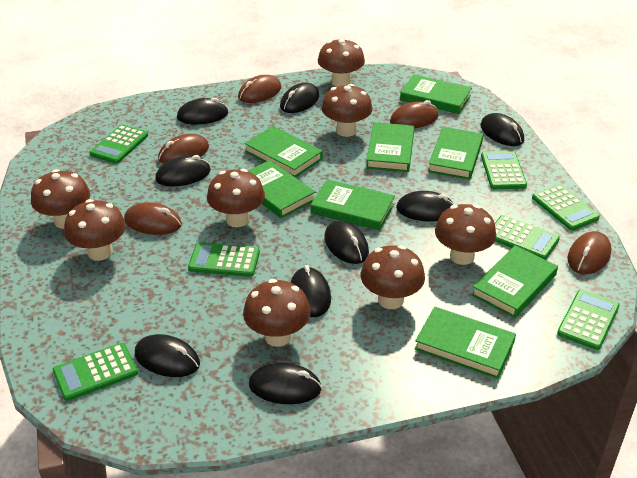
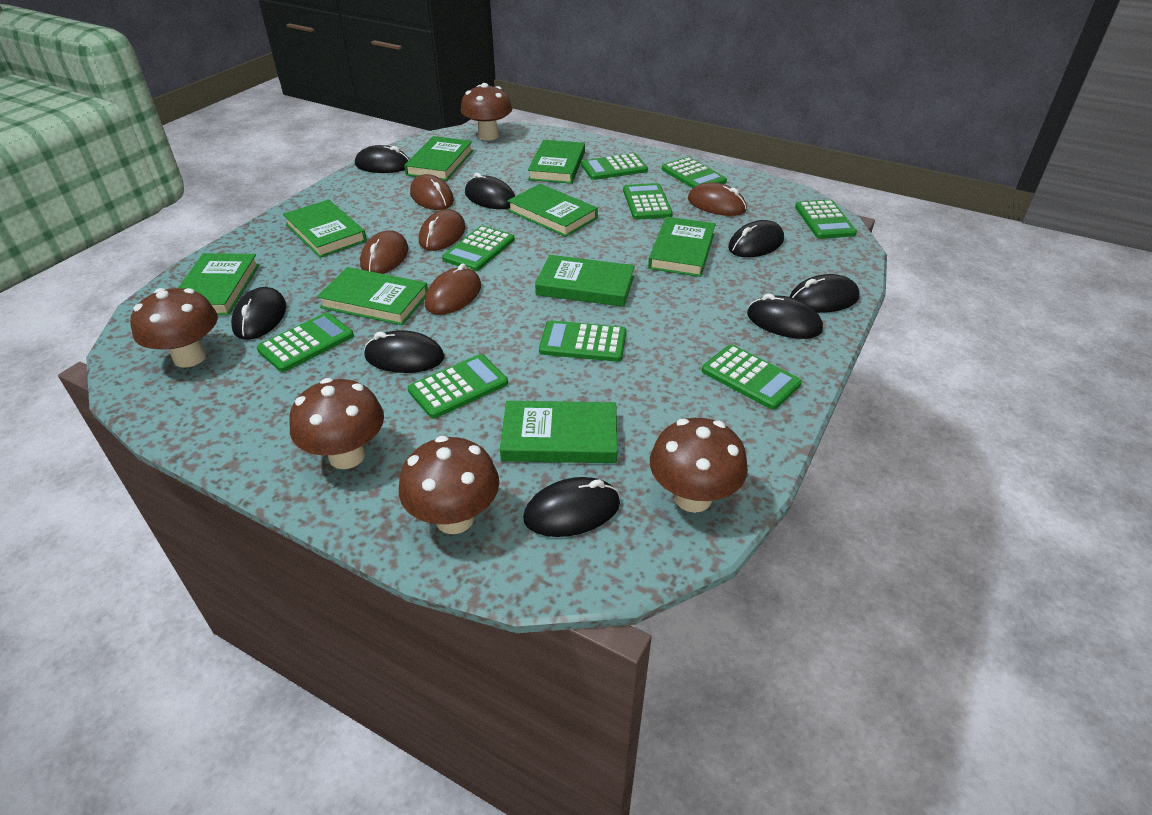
black mouse: 9 -> 8
brown mushroom: 8 -> 5
green book: 8 -> 9
green calculator: 7 -> 9

